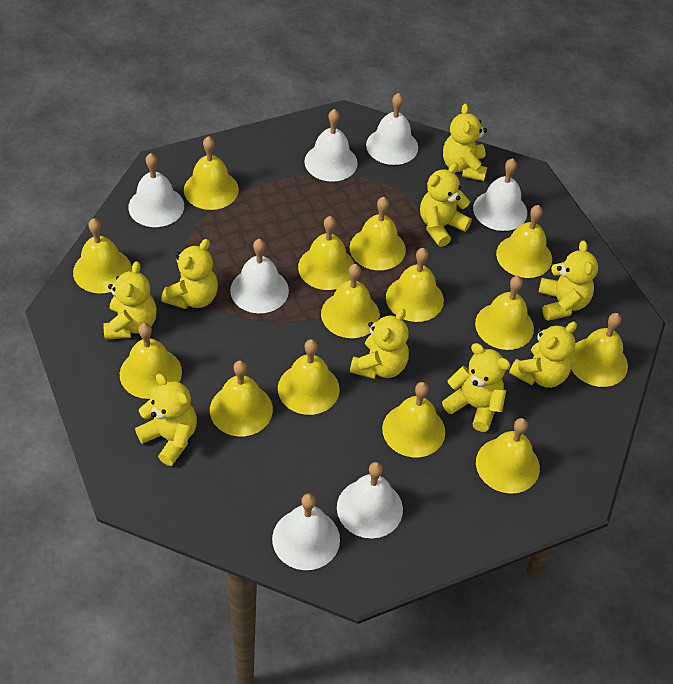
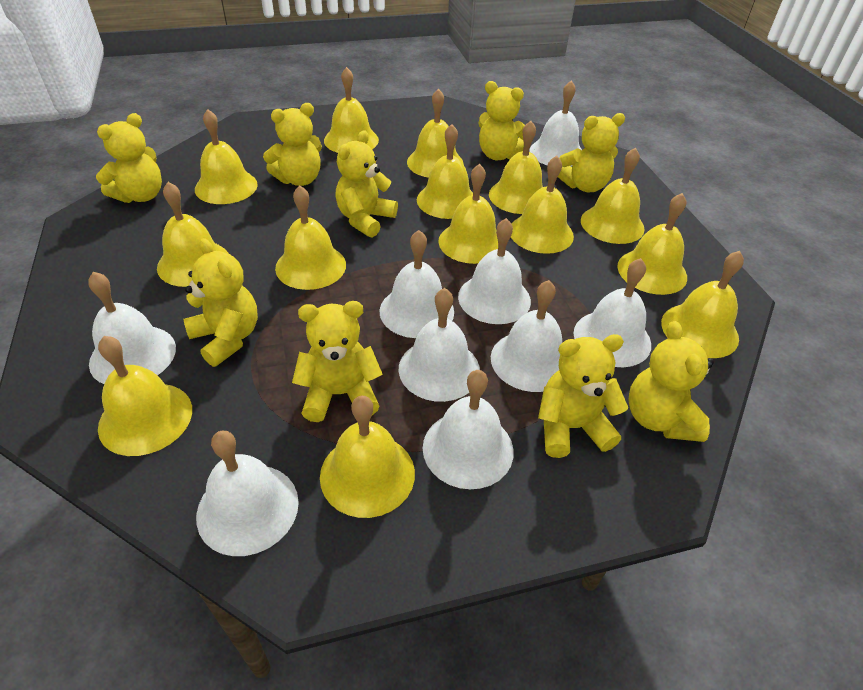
white bell: 7 -> 9

